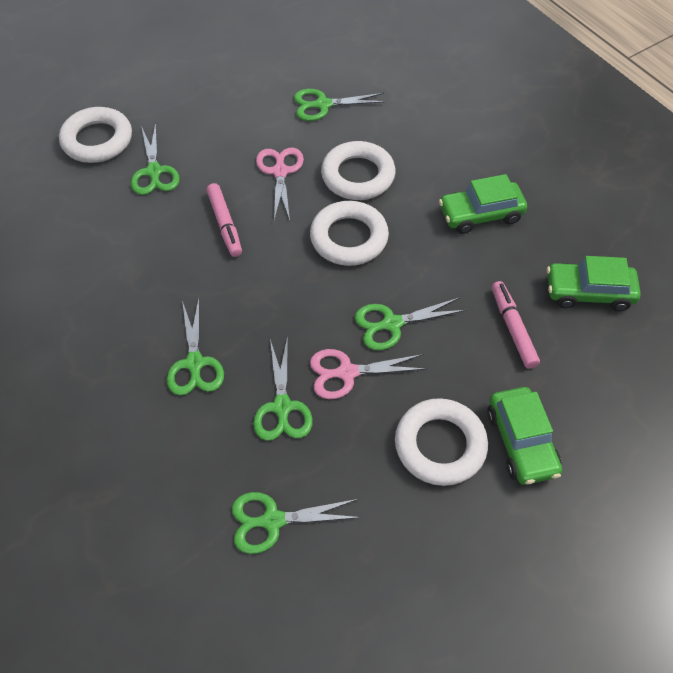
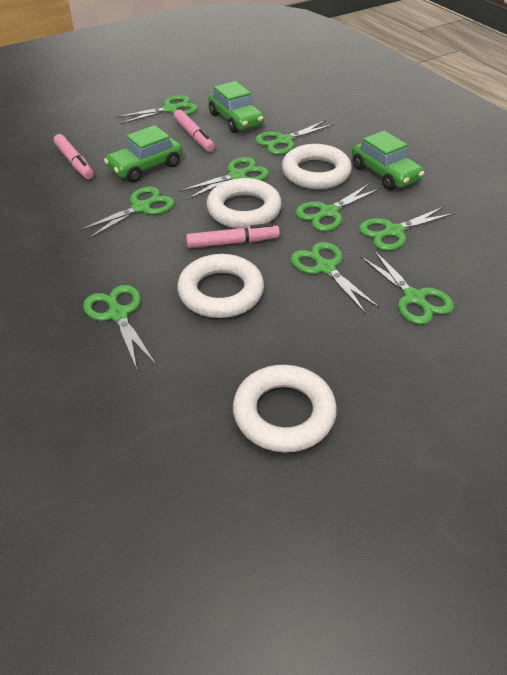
green scissors: 6 -> 9
pink marker: 2 -> 3
pink scissors: 2 -> 0

